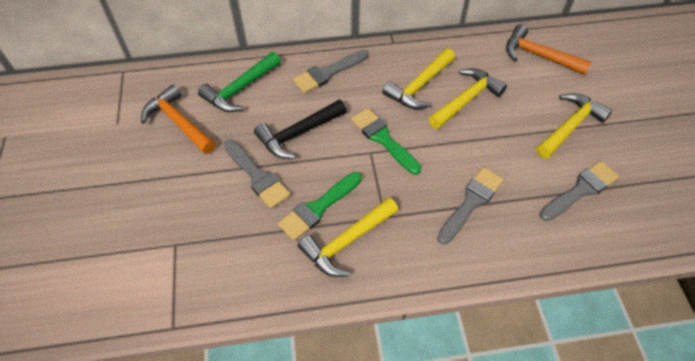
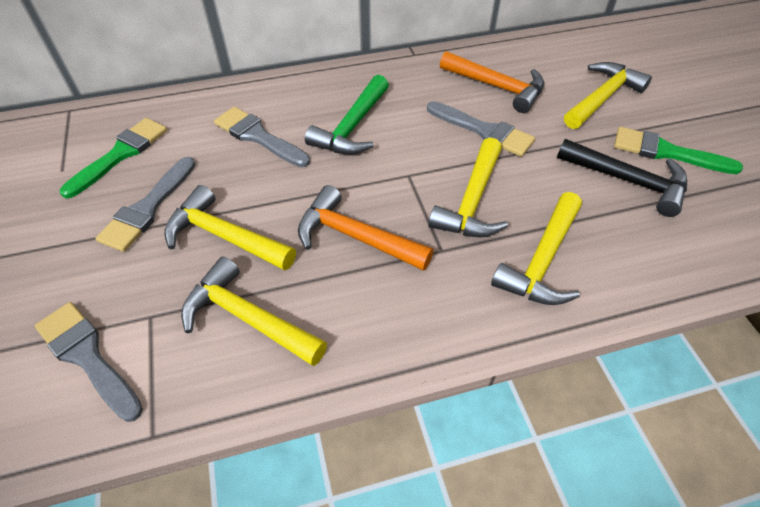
yellow hammer: 4 -> 5

